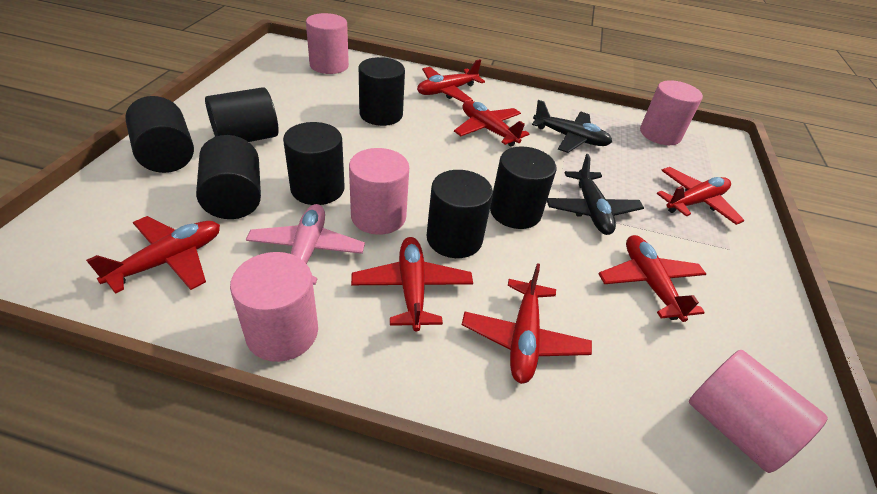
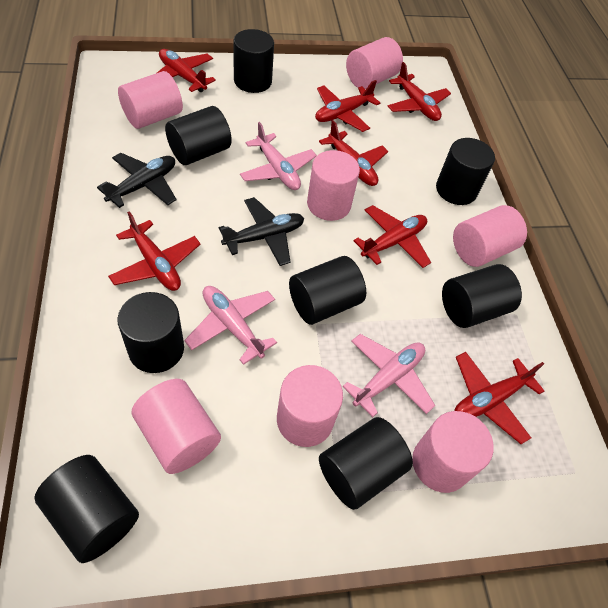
black cylinder: 7 -> 8
pink cylinder: 5 -> 7
pink plane: 1 -> 3

